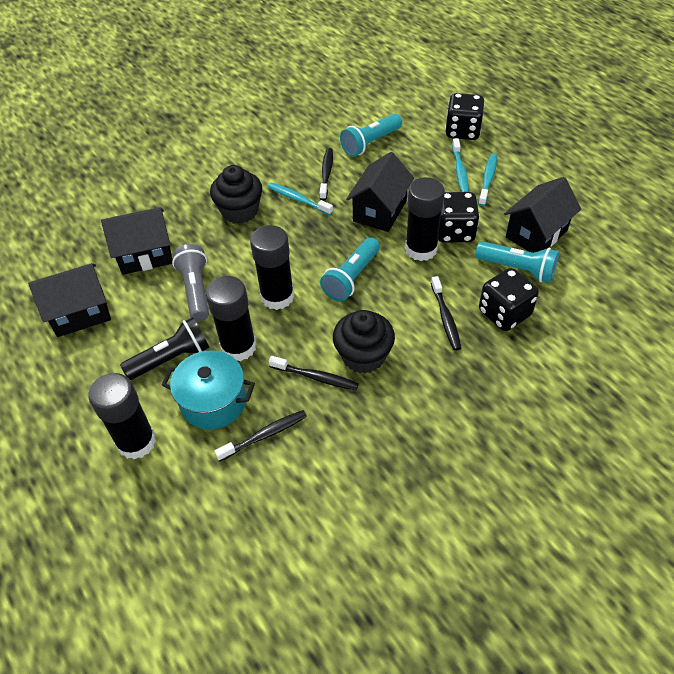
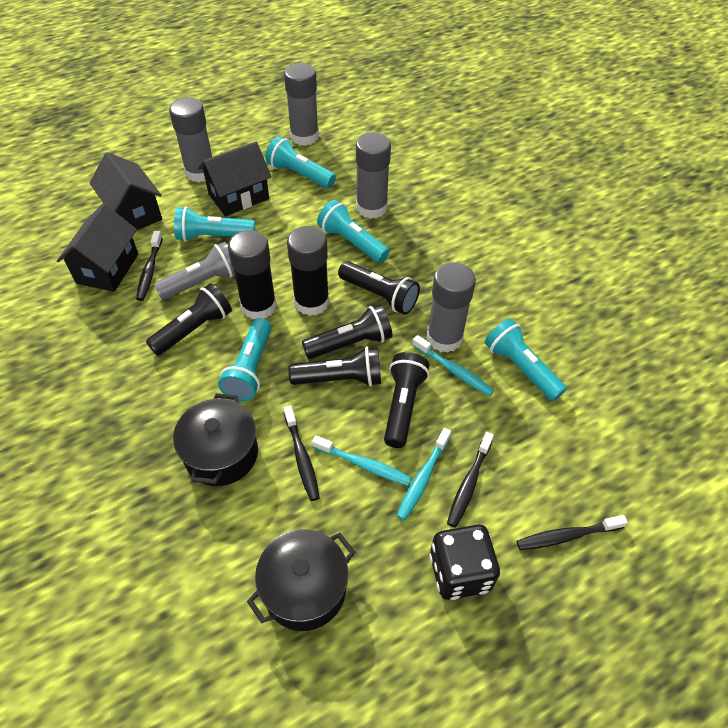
black cupcake: 2 -> 0
black dice: 3 -> 1
black flashlight: 1 -> 5
black glue stick: 4 -> 2
black house: 4 -> 3
black pot: 0 -> 2
grey glue stick: 0 -> 4
turquoise flashlight: 3 -> 5
turquoise pot: 1 -> 0

